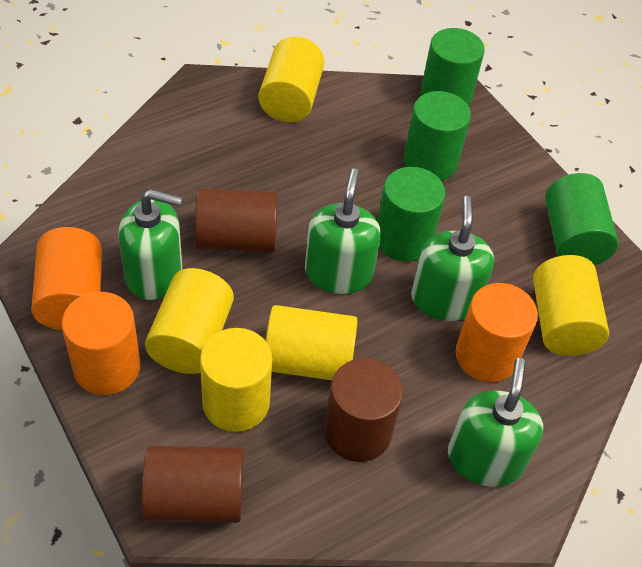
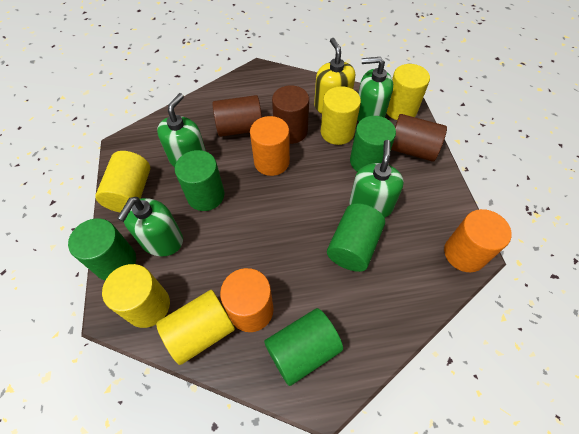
green cylinder: 4 -> 5
yellow soap dispenser: 0 -> 1

